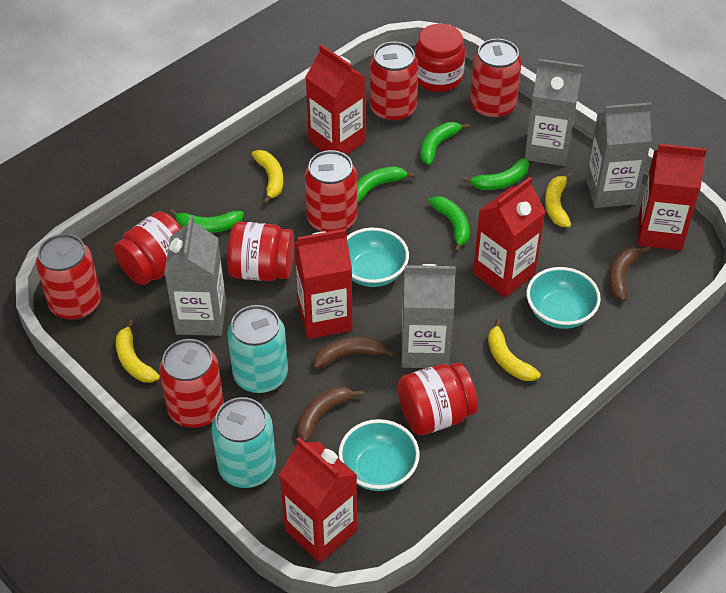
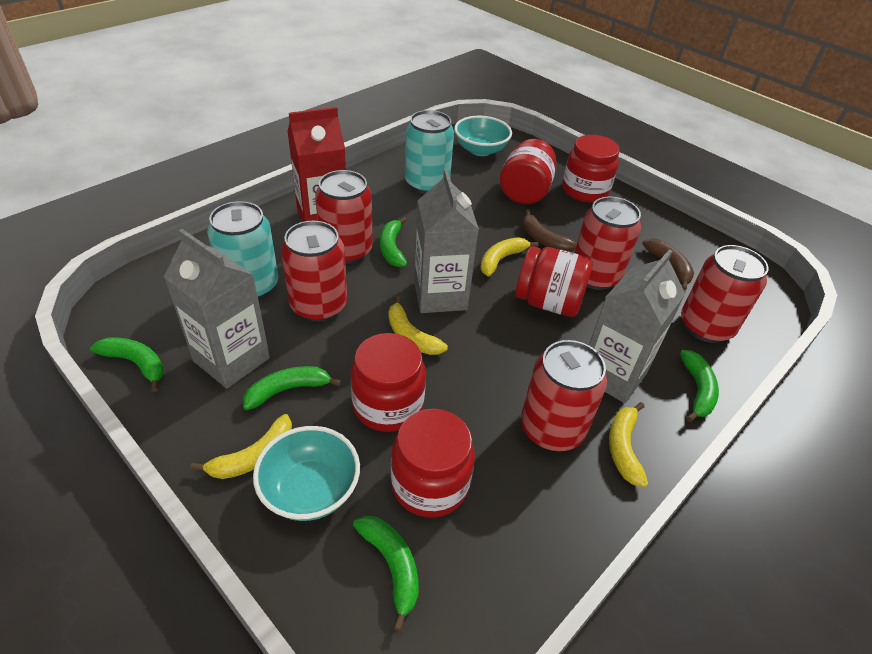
brown banana: 3 -> 2
grey carton: 4 -> 3
red carton: 5 -> 1
red jar: 4 -> 5
turquoise bowl: 3 -> 2

